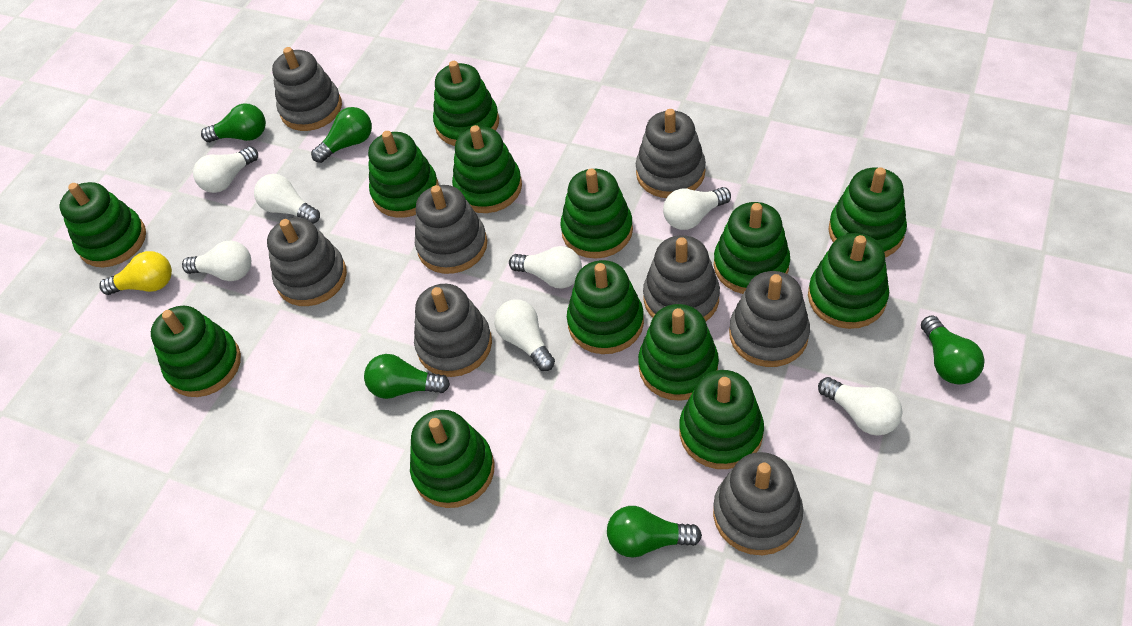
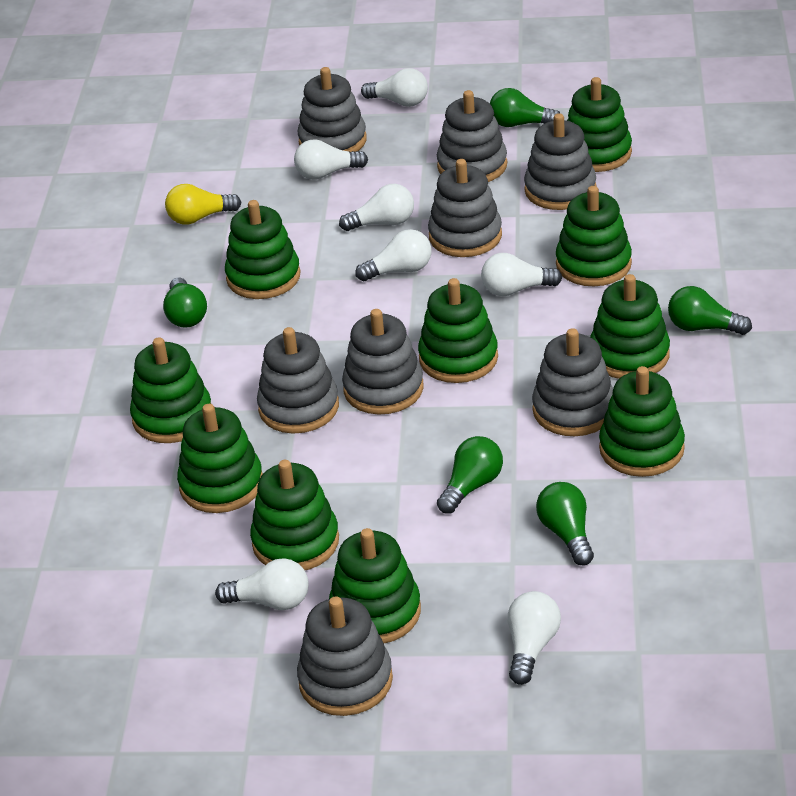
green stacking toy: 13 -> 10

